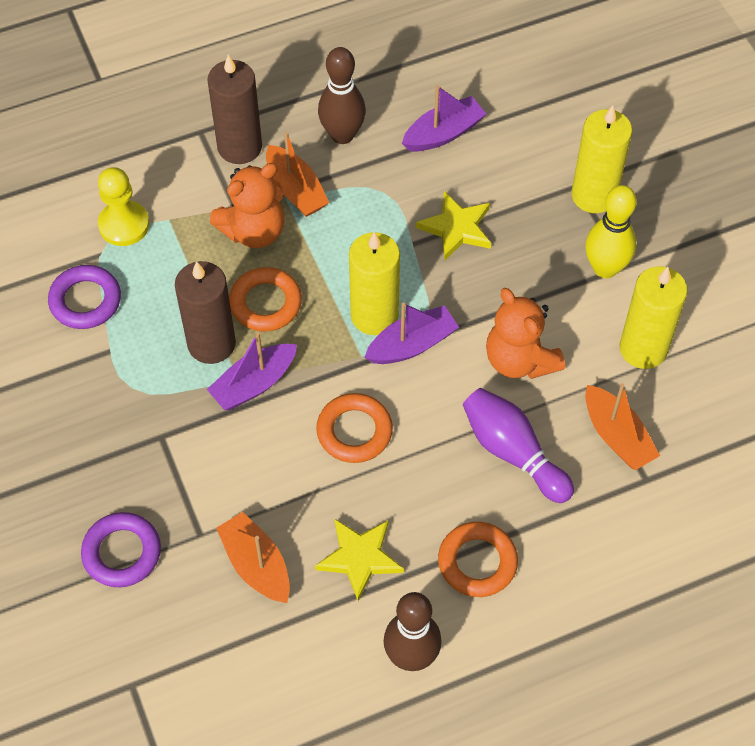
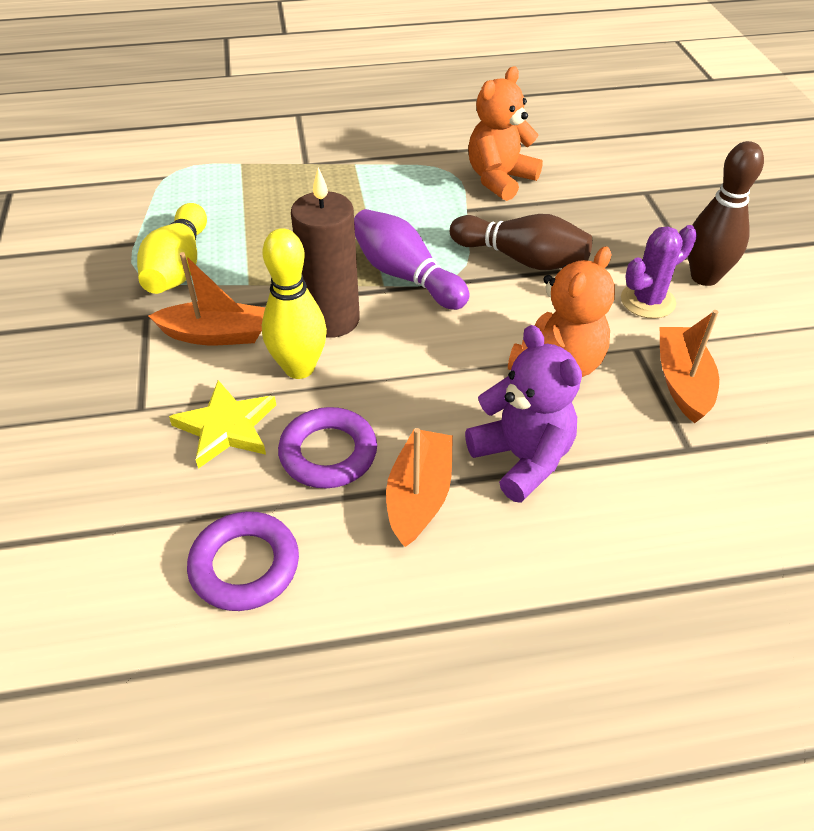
brown candle: 2 -> 1
orange ring: 3 -> 0
purple boat: 3 -> 0
purple cactus: 0 -> 1
purple teddy bear: 0 -> 1
yellow bowling pin: 1 -> 2
yellow candle: 3 -> 0
yellow pawn: 1 -> 0
yellow star: 2 -> 1

